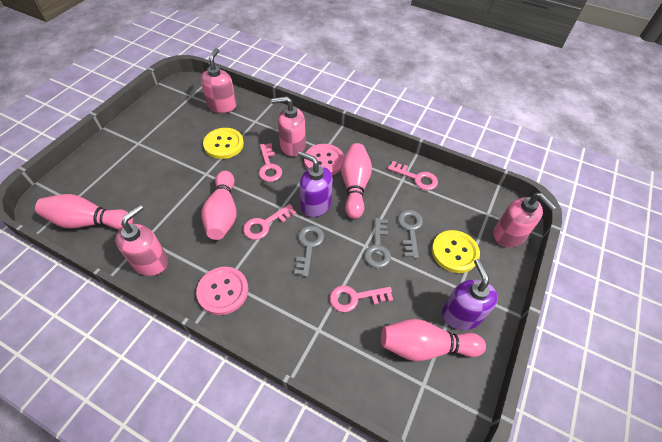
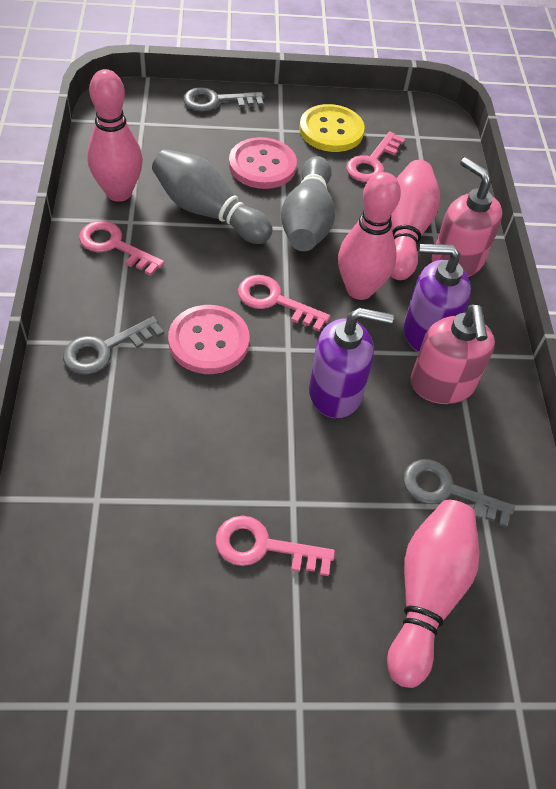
grey bowling pin: 0 -> 2
pink soap dispenser: 4 -> 2
yellow button: 2 -> 1

